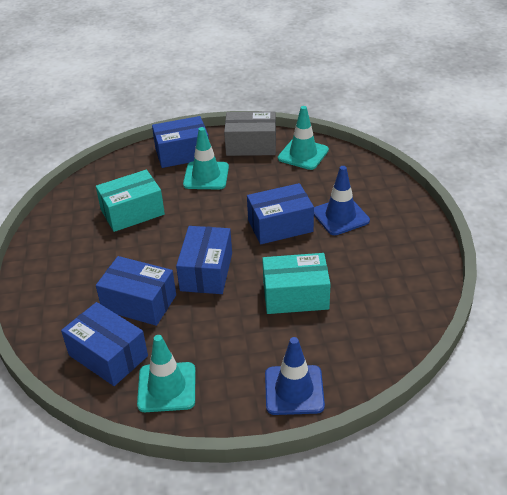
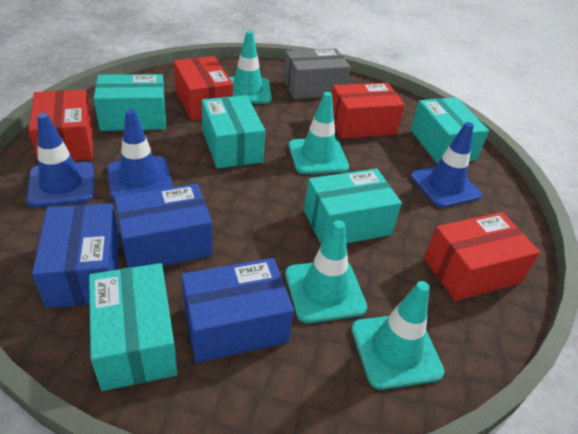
blue box: 5 -> 3
blue traffic cone: 2 -> 3
red box: 0 -> 4
turquoise box: 2 -> 5
turquoise traffic cone: 3 -> 4

